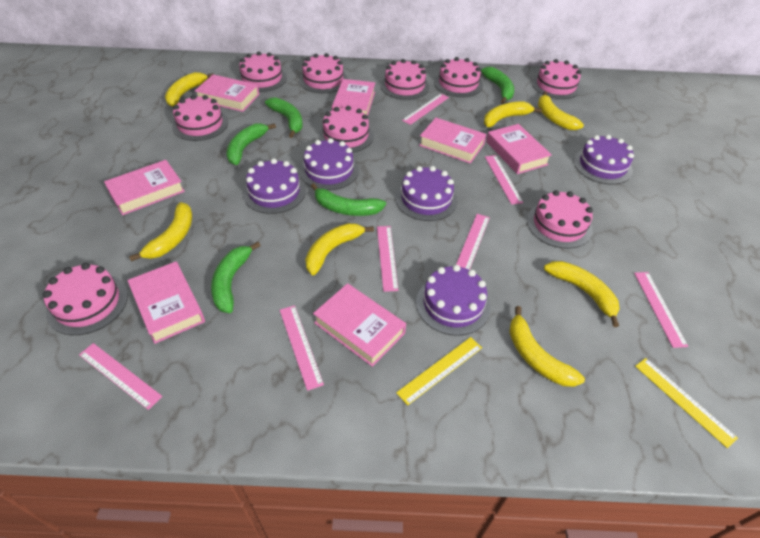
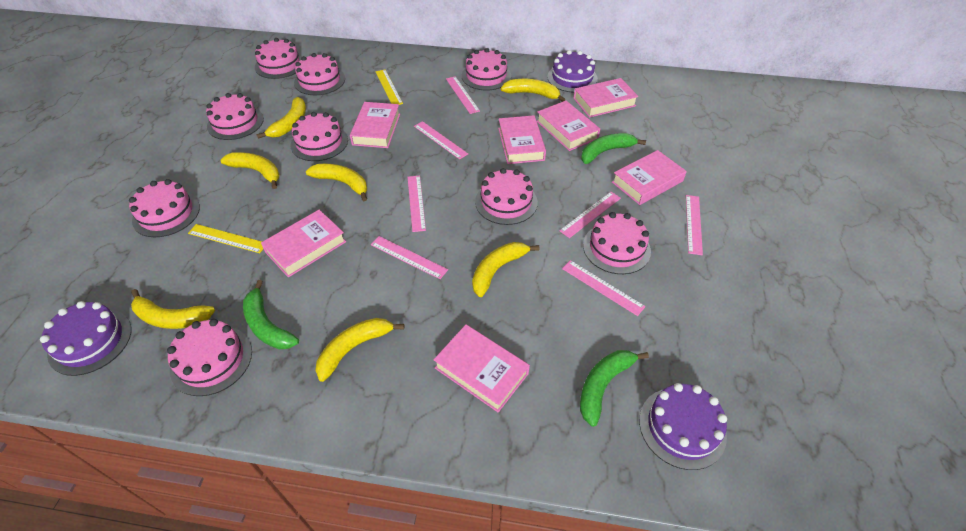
green banana: 5 -> 3
purple cake: 5 -> 3

